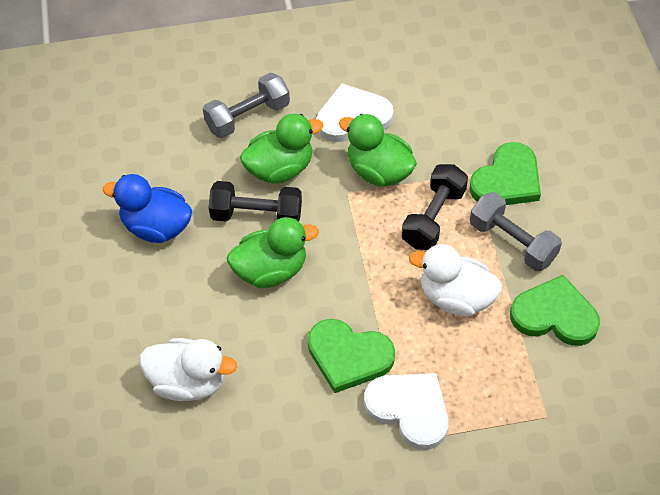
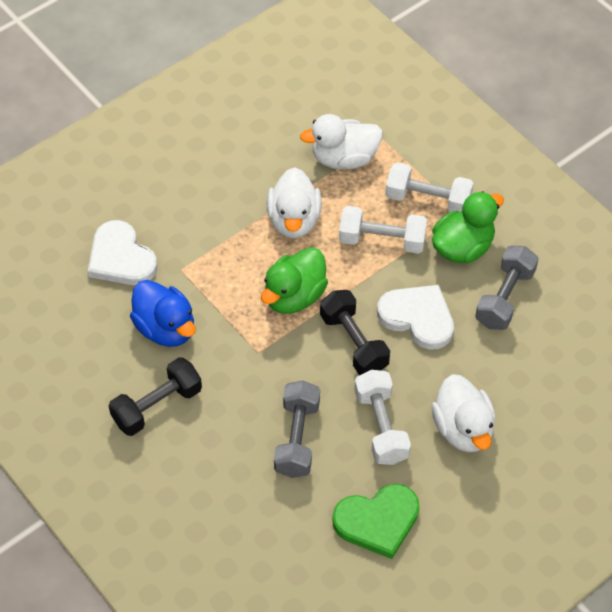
green duck: 3 -> 2
green heart: 3 -> 1
white duck: 2 -> 3
white dumbbell: 0 -> 3

